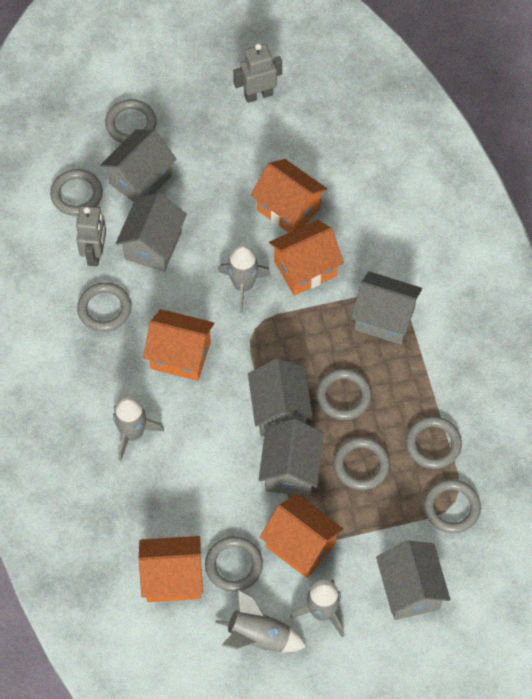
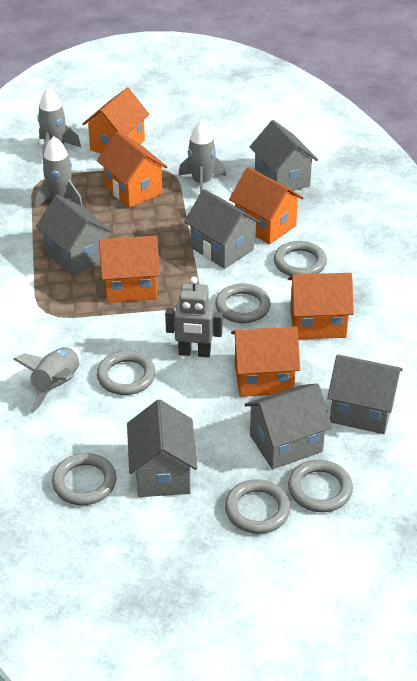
grey ring: 8 -> 6
grey robot: 2 -> 1
orange house: 5 -> 6

